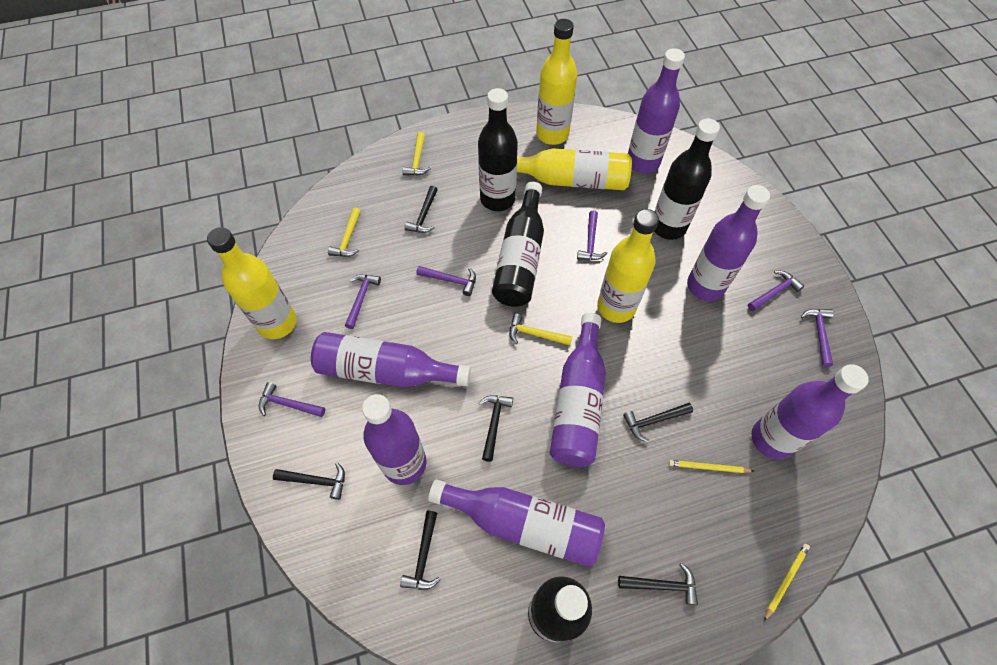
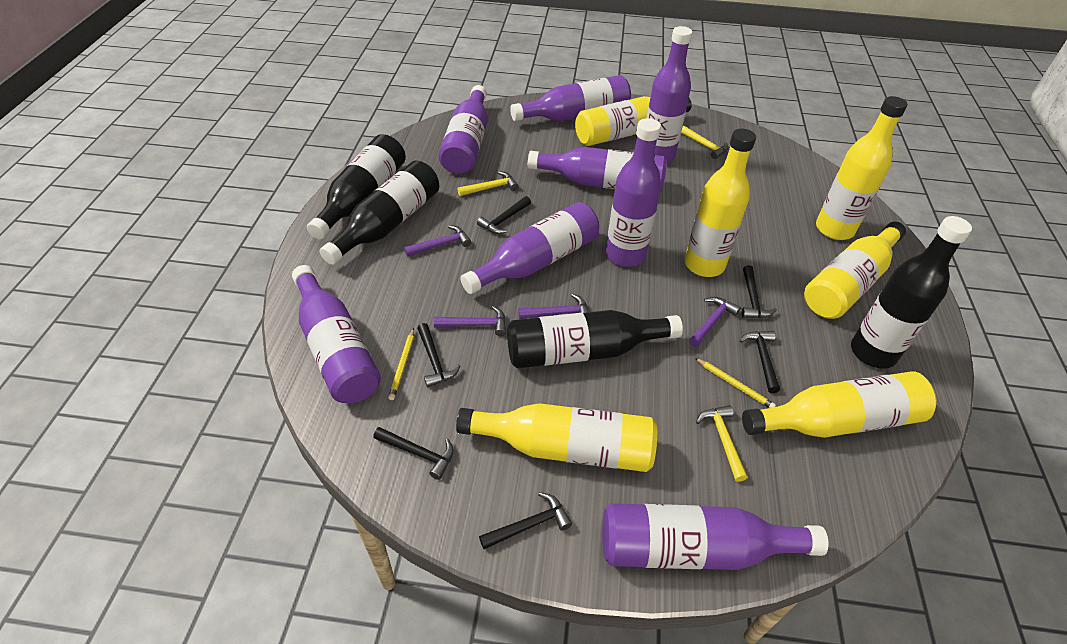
purple bottle: 7 -> 8
purple hammer: 6 -> 4
yellow bottle: 4 -> 6

